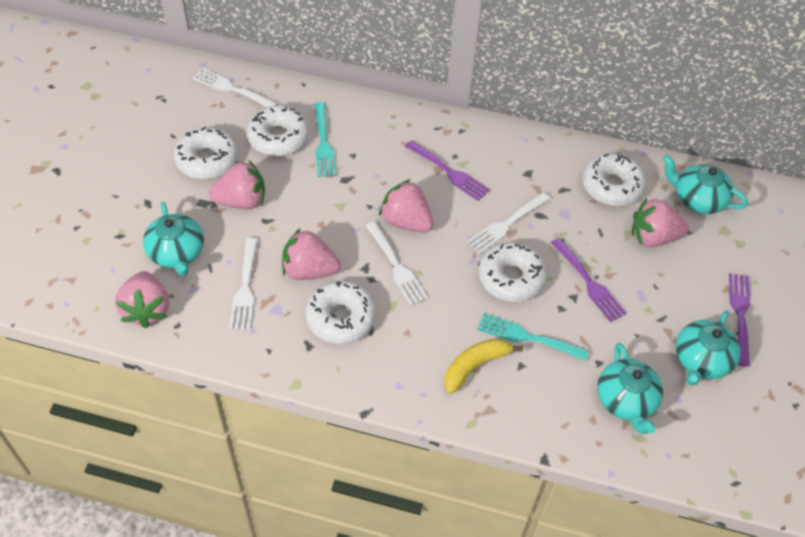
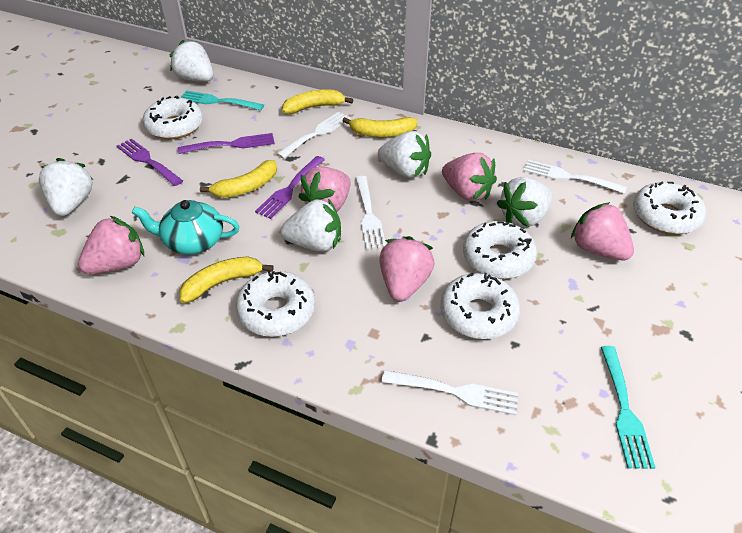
turquoise teapot: 4 -> 1
white strawberry: 0 -> 5
yellow banana: 1 -> 4

